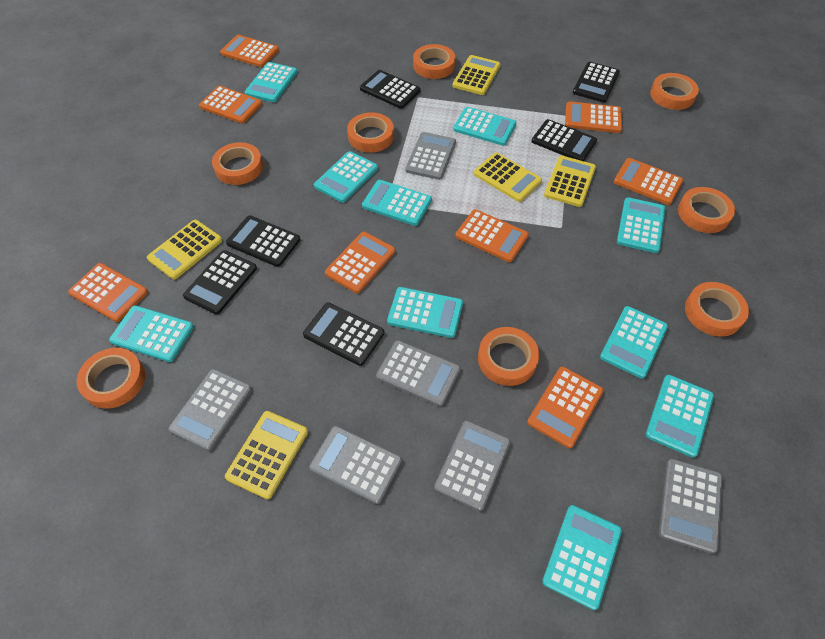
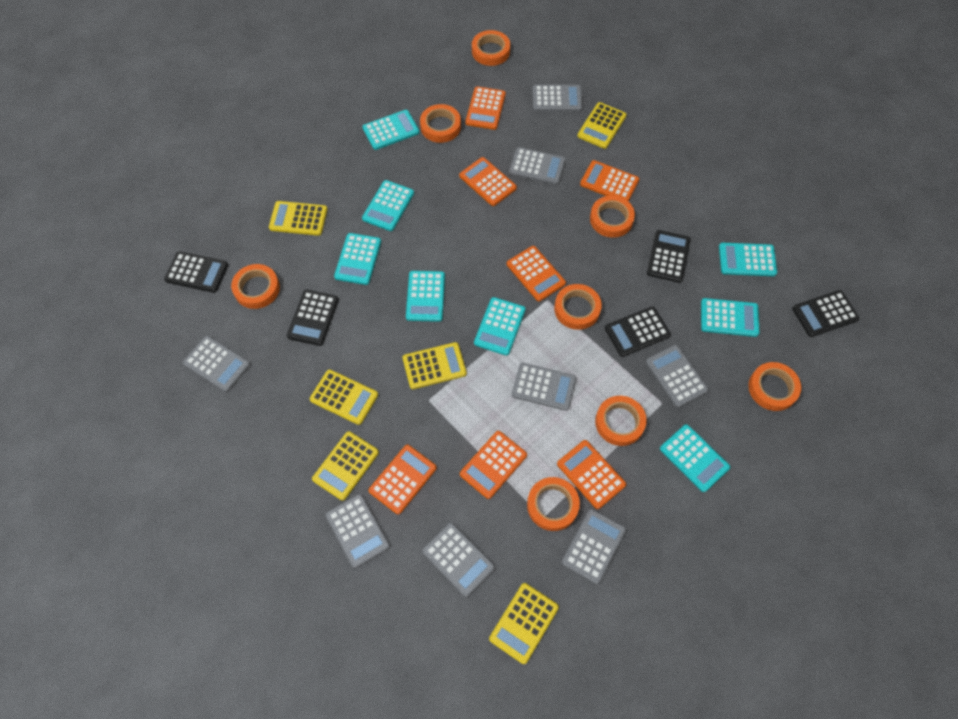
black calculator: 6 -> 5
grey calculator: 6 -> 8
orange calculator: 8 -> 7
turquoise calculator: 10 -> 8
yellow calculator: 5 -> 6

